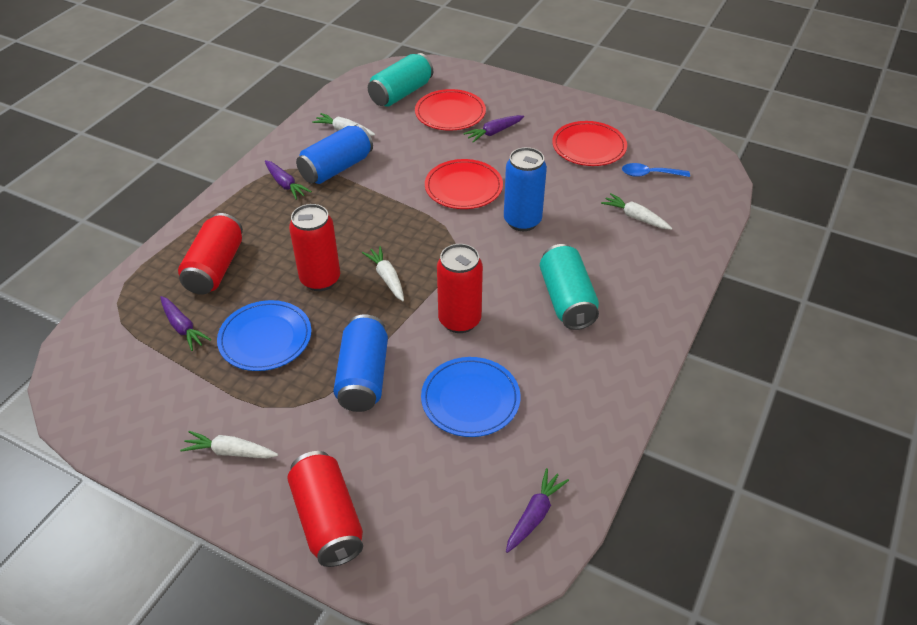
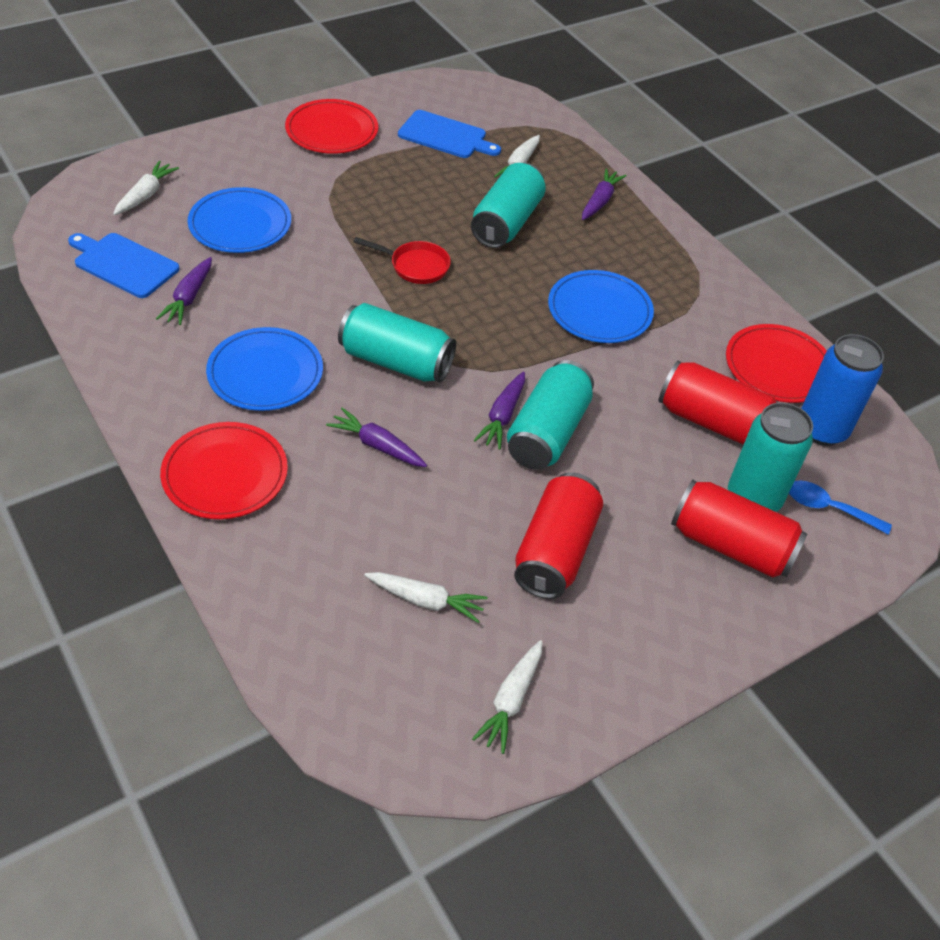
blue can: 3 -> 1
blue cutting board: 0 -> 2
blue plate: 2 -> 3
red can: 4 -> 3
red pan: 0 -> 1
turquoise can: 2 -> 4

